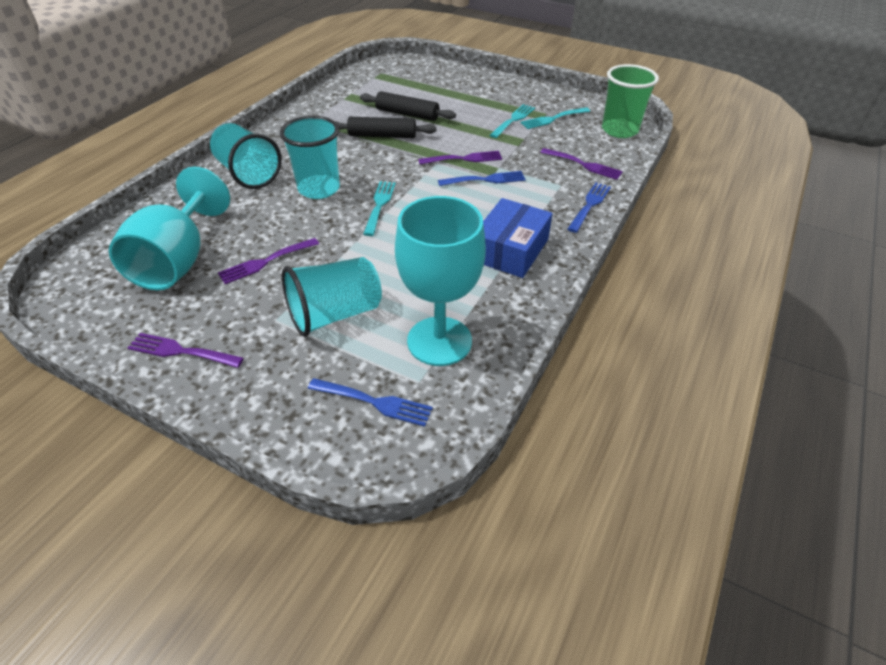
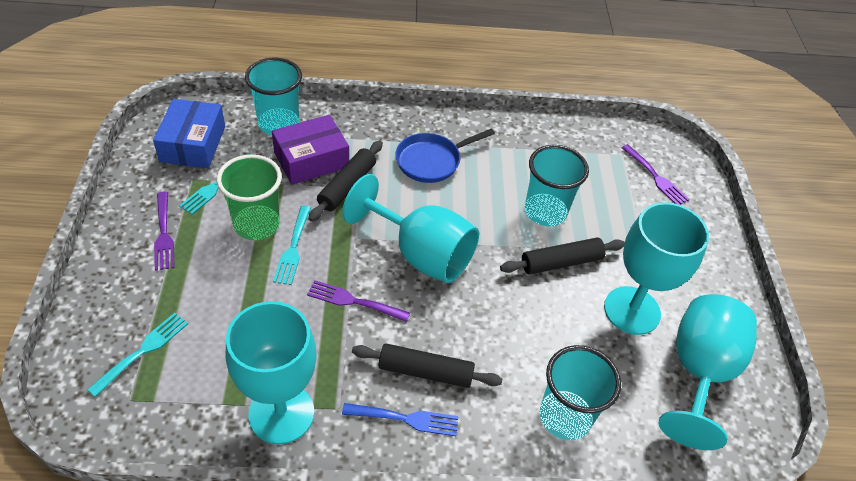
black rolling pin: 2 -> 3
blue fork: 3 -> 1
blue pan: 0 -> 1
purple box: 0 -> 1
purple fork: 4 -> 3
turquoise goblet: 2 -> 4

